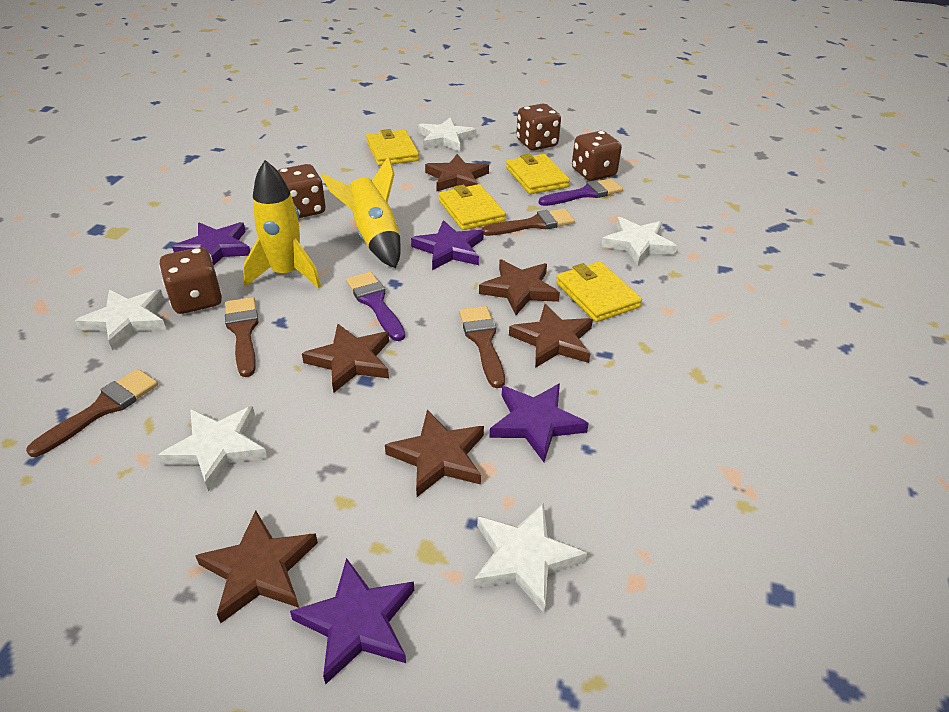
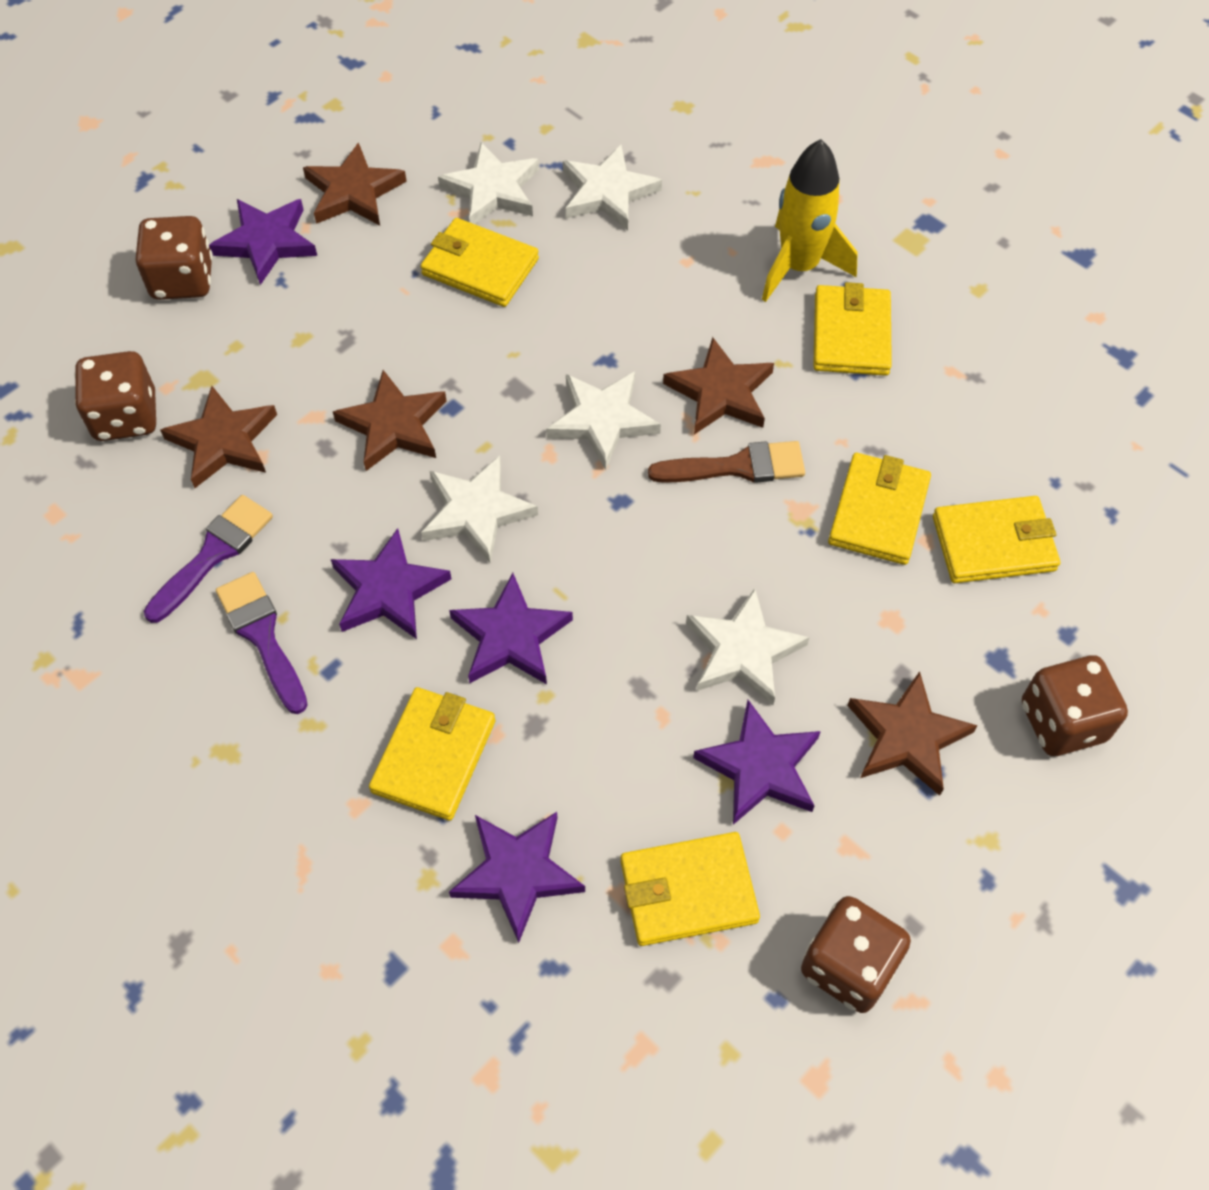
brown brush: 4 -> 1
brown star: 6 -> 5
purple star: 4 -> 5
yellow rocket: 2 -> 1
yellow wallet: 4 -> 6

